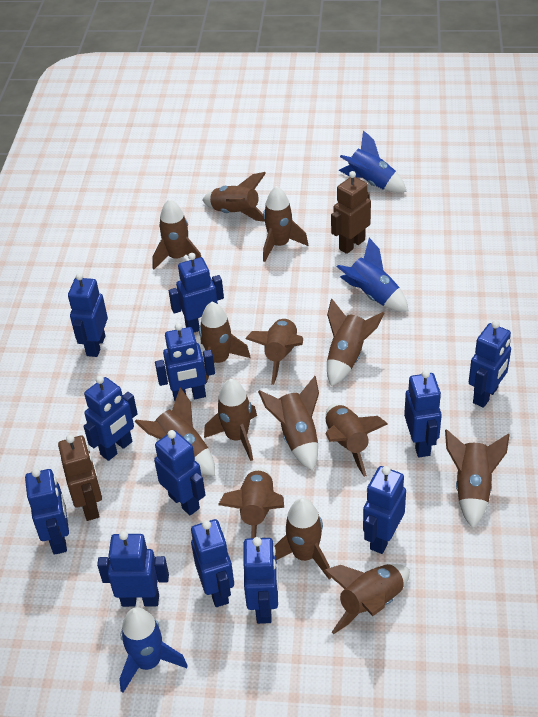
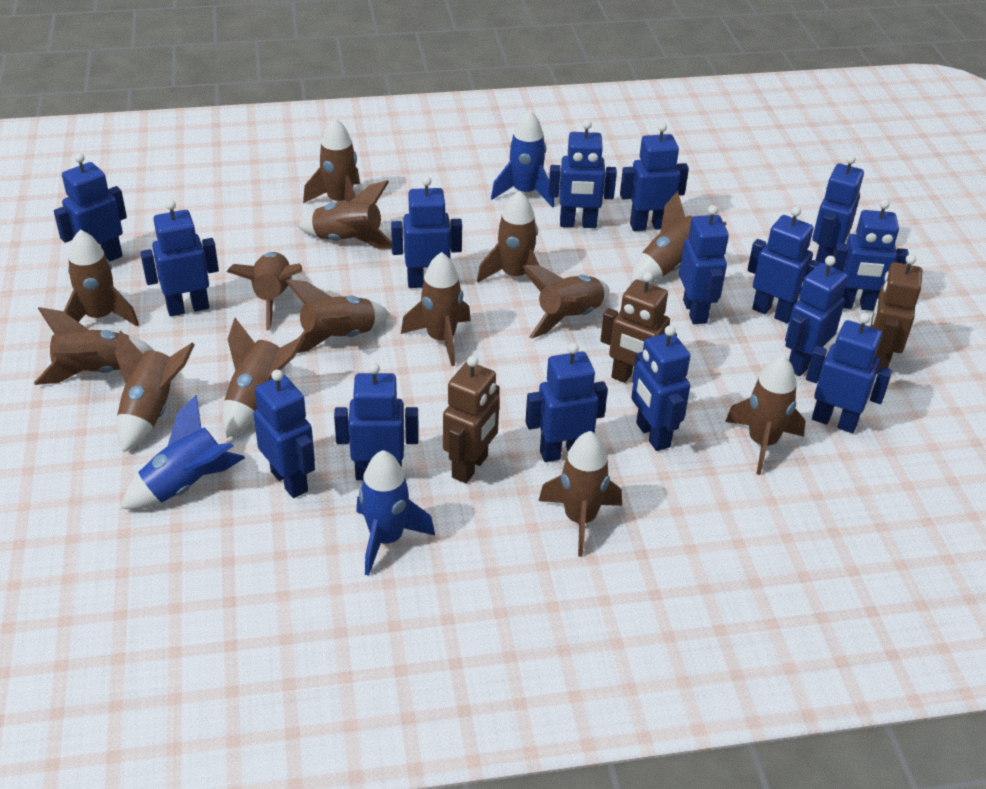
blue robot: 12 -> 15
brown robot: 2 -> 3

